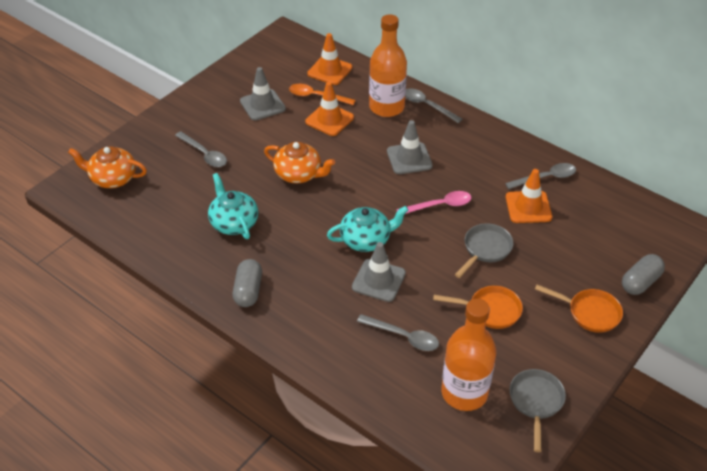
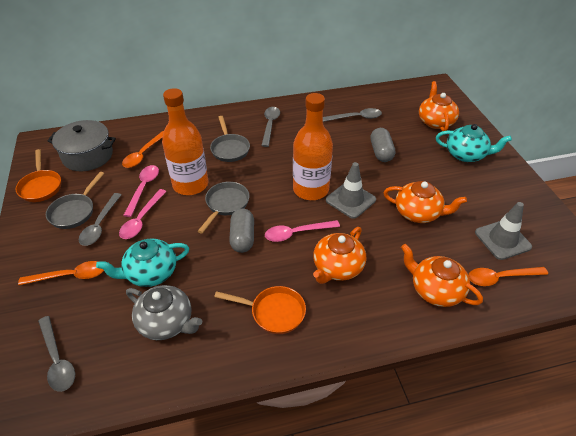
grey pan: 2 -> 3
grey pot: 0 -> 1
grey teapot: 0 -> 1
grey traffic cone: 3 -> 2
orange spoon: 1 -> 3
orange teapot: 2 -> 4
orange traffic cone: 3 -> 0
pink spoon: 1 -> 3

